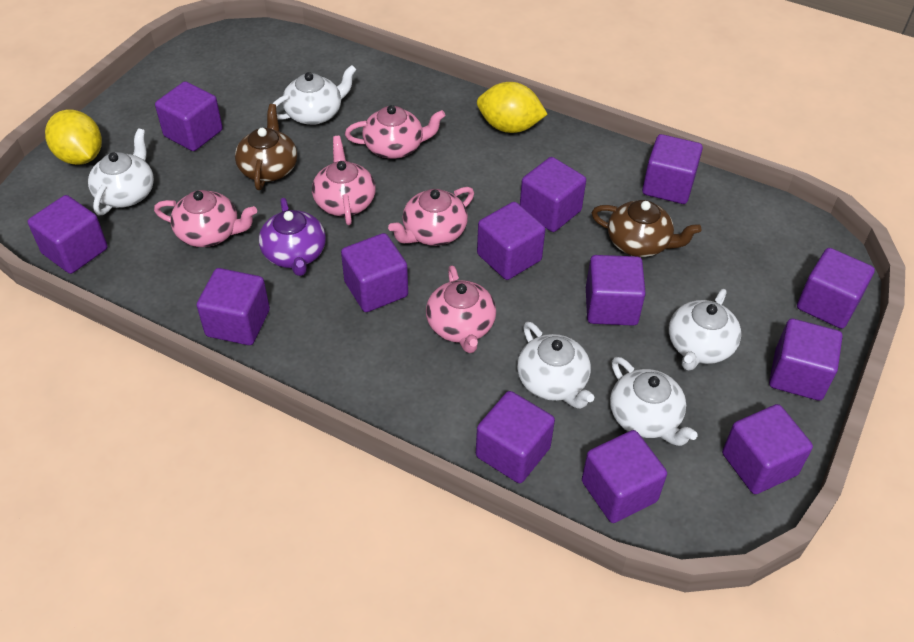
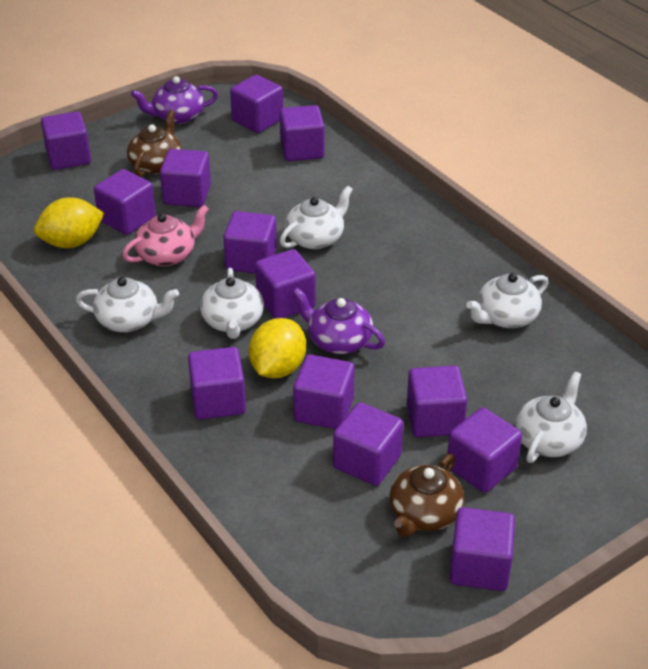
pink teapot: 5 -> 1
purple teapot: 1 -> 2

